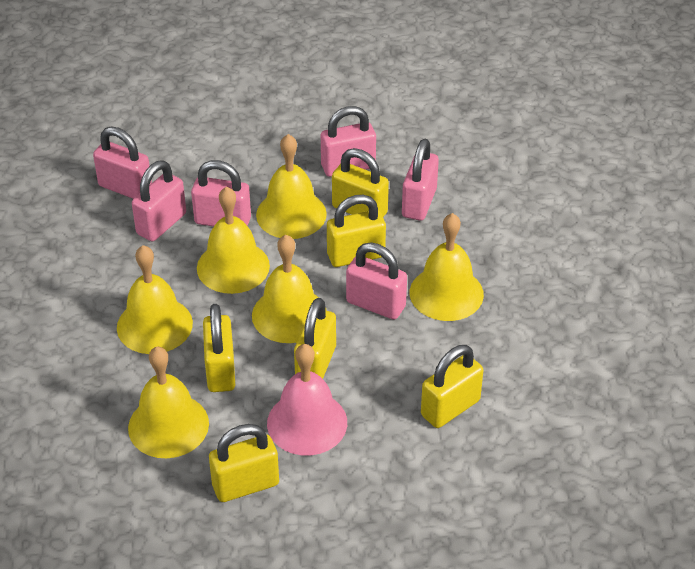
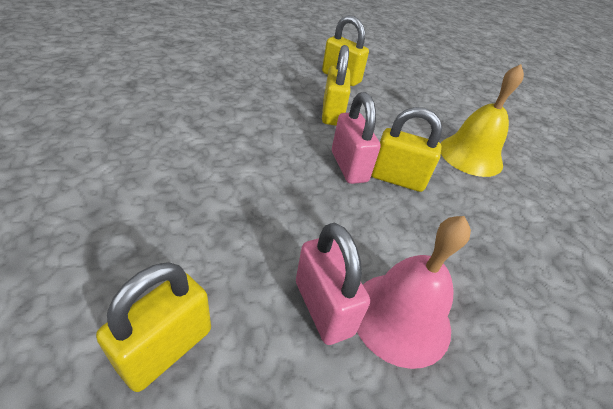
pink padlock: 6 -> 2
yellow bell: 6 -> 1
yellow padlock: 6 -> 4

